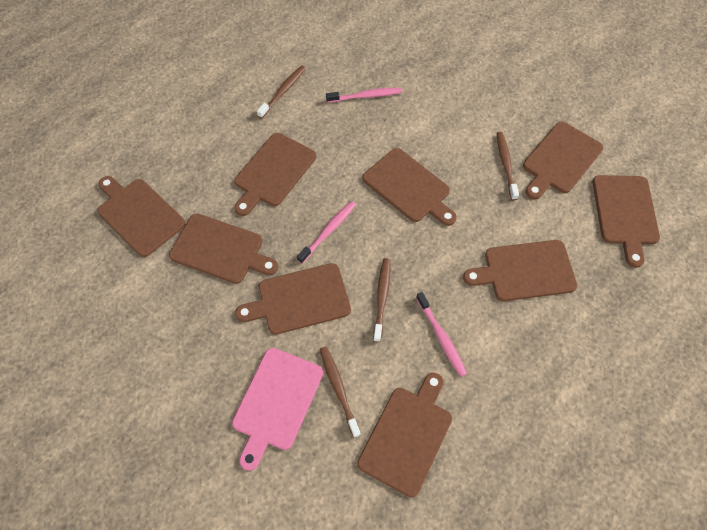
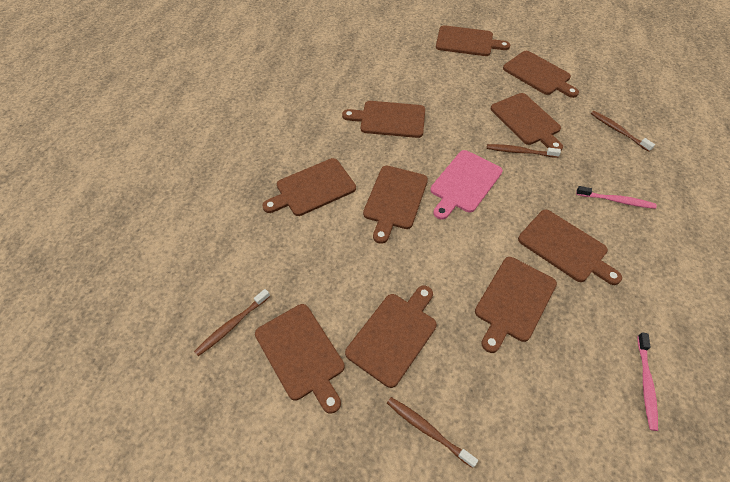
brown cutting board: 9 -> 10
pink toothbrush: 3 -> 2

